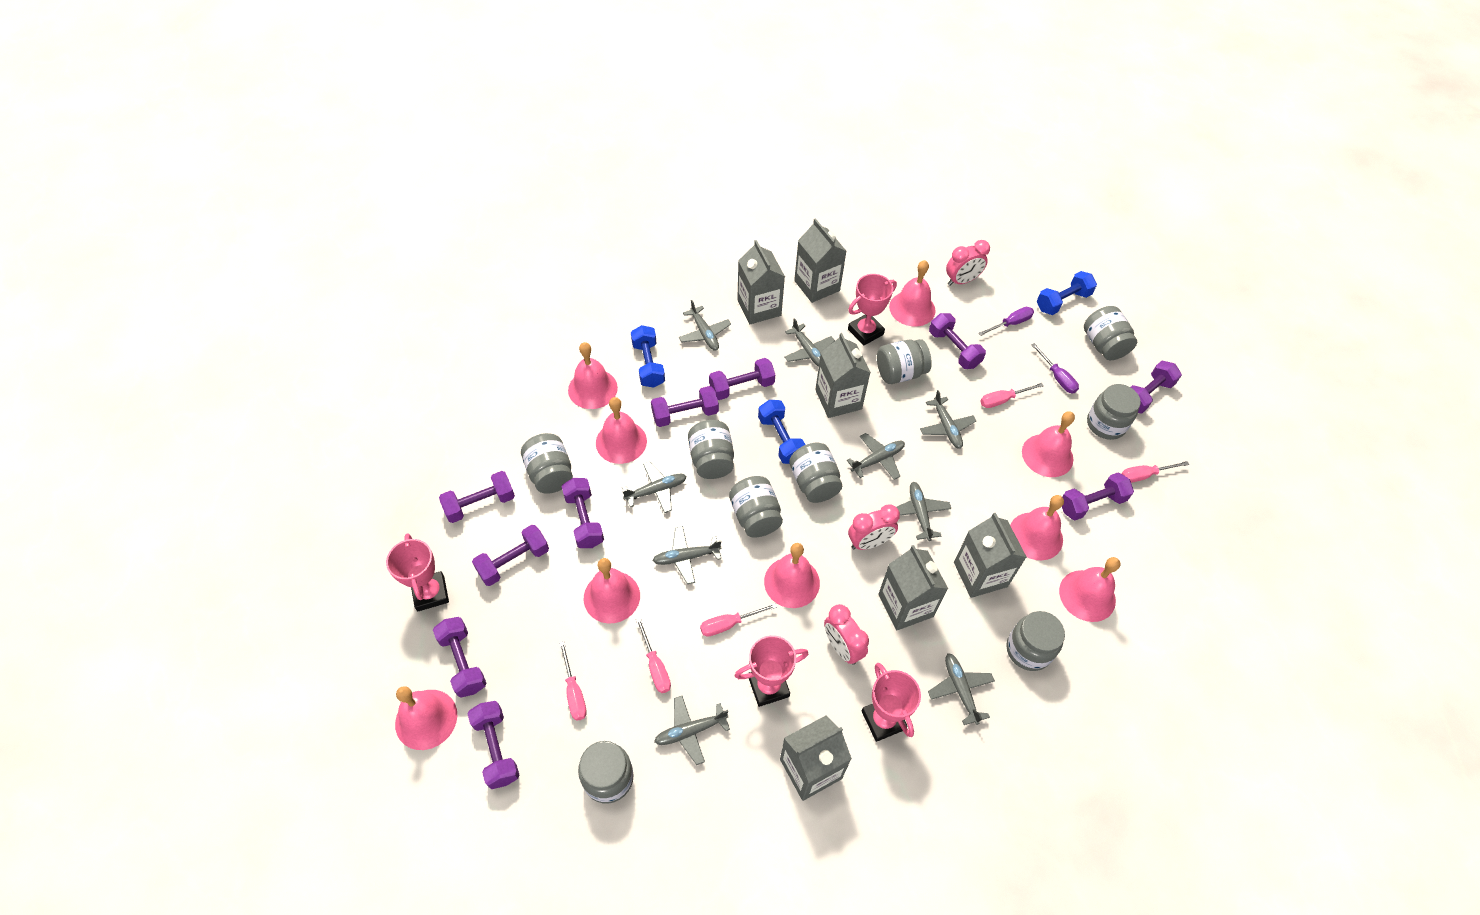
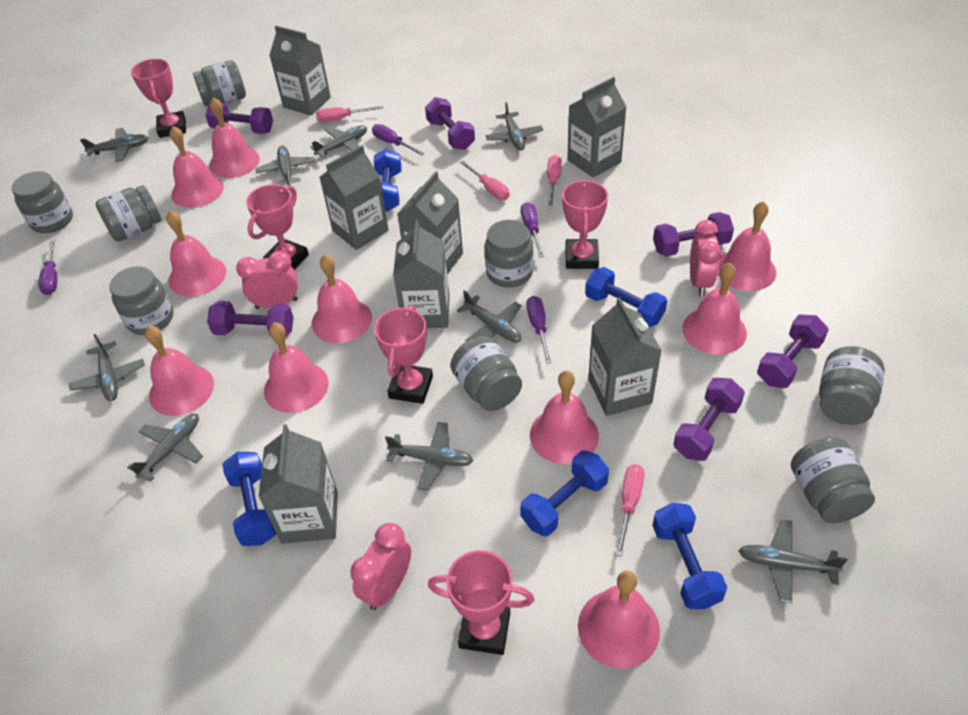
blue dumbbell: 3 -> 5
grey carton: 6 -> 7
grey jar: 9 -> 8
pink bell: 9 -> 10
pink screwdriver: 5 -> 4
pink trophy: 4 -> 5
purple dumbbell: 10 -> 6
purple screwdriver: 2 -> 4

